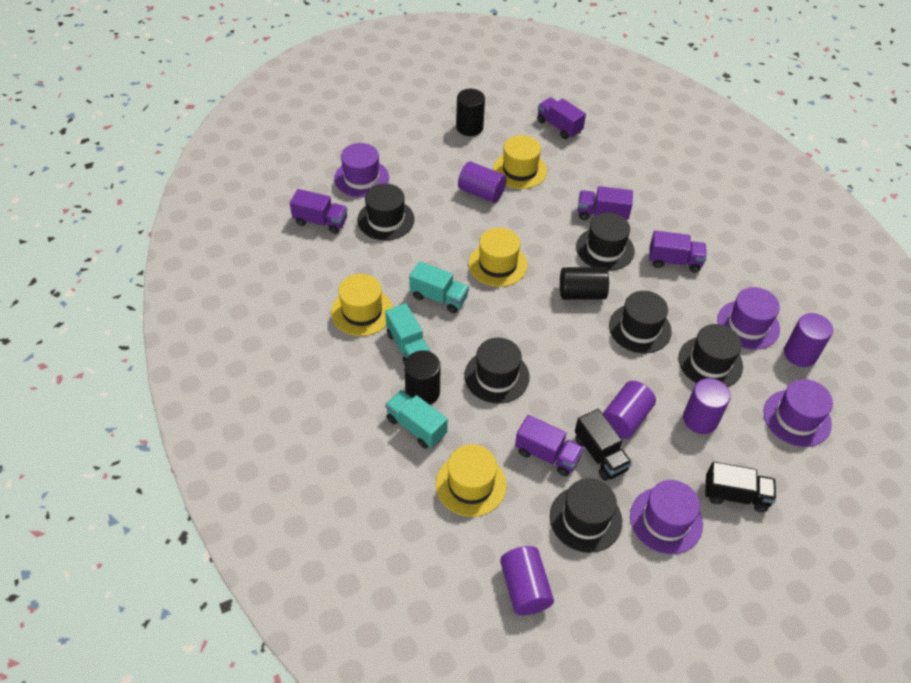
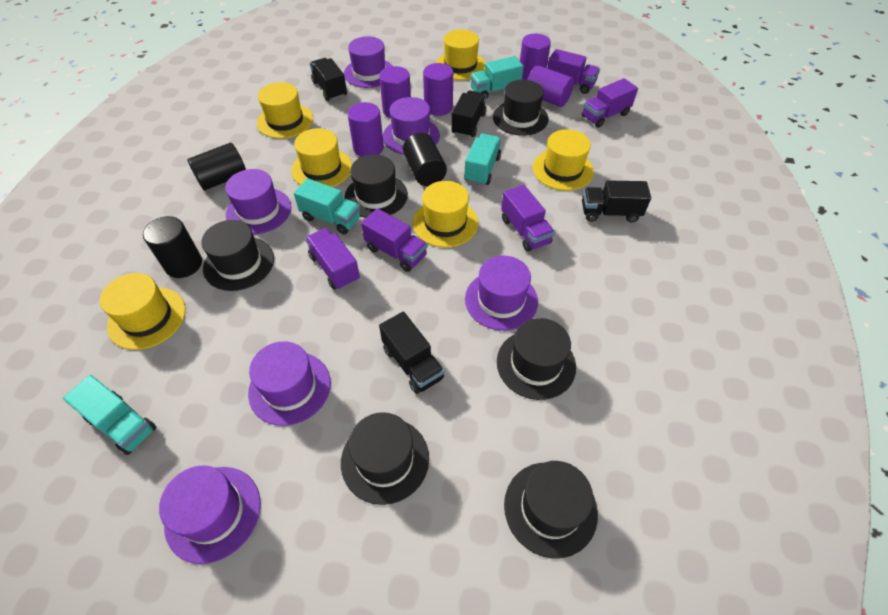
black truck: 2 -> 4
purple hat: 4 -> 6
turquoise truck: 3 -> 4
yellow hat: 4 -> 6

